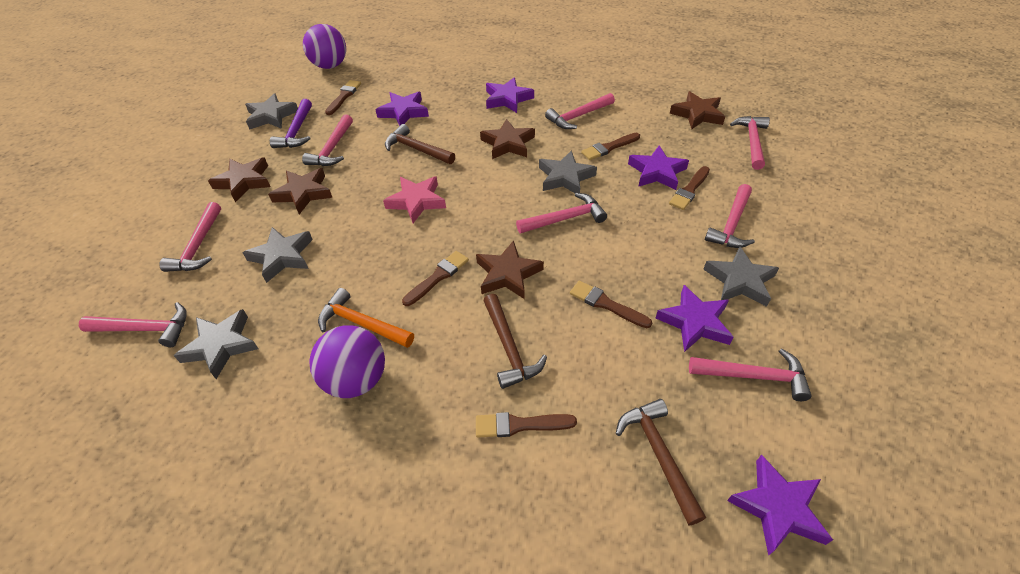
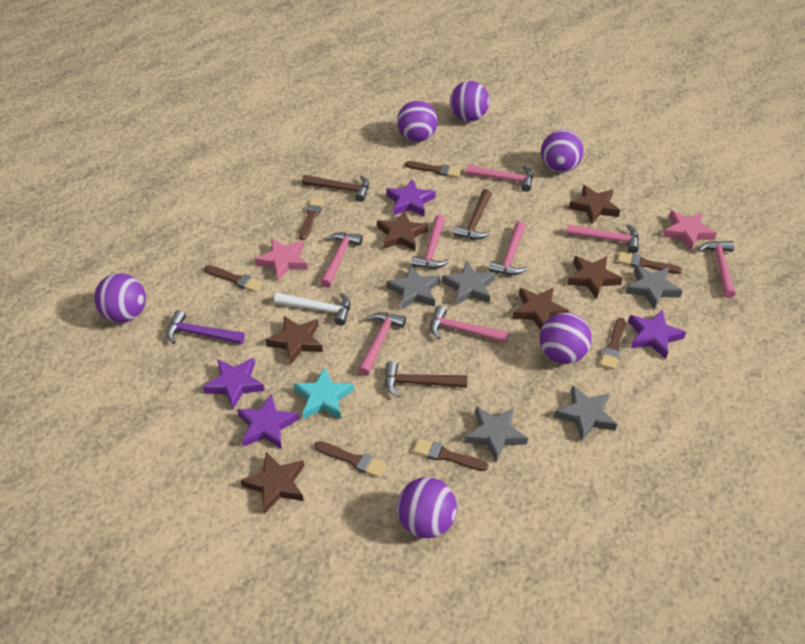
brown brush: 6 -> 7
brown star: 5 -> 6
orange hammer: 1 -> 0
pink star: 1 -> 2
purple ball: 2 -> 6
purple star: 5 -> 4
turquoise star: 0 -> 1
white hammer: 0 -> 1

